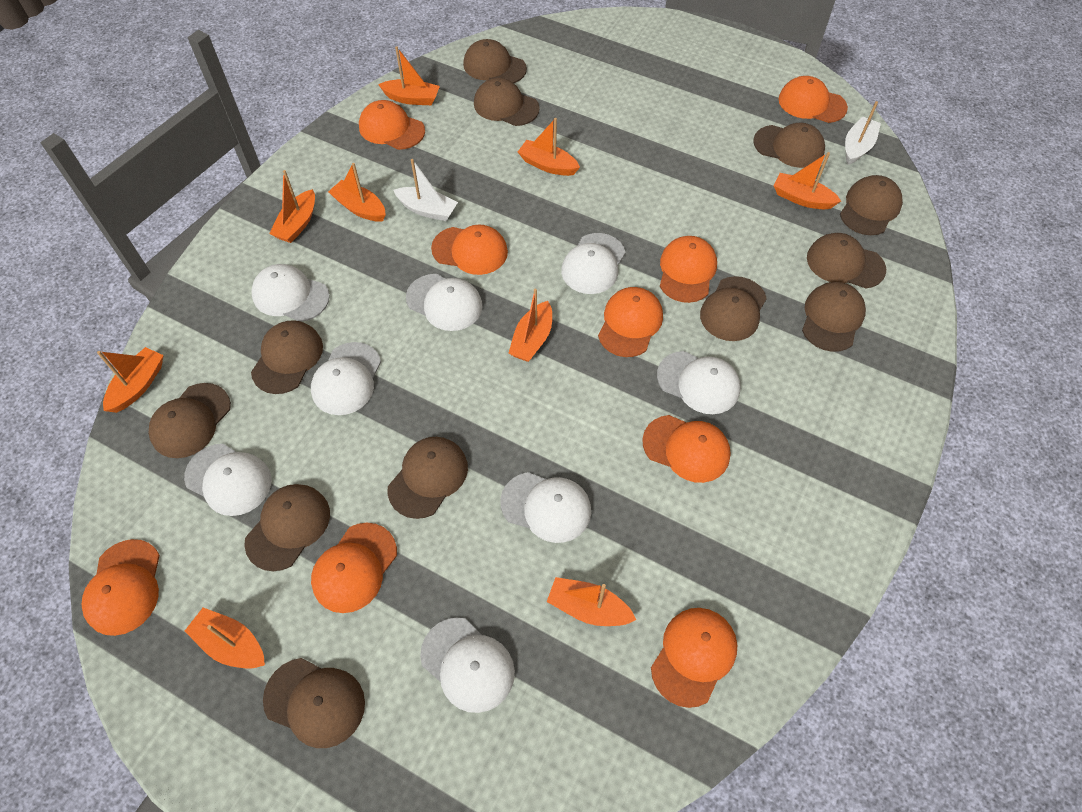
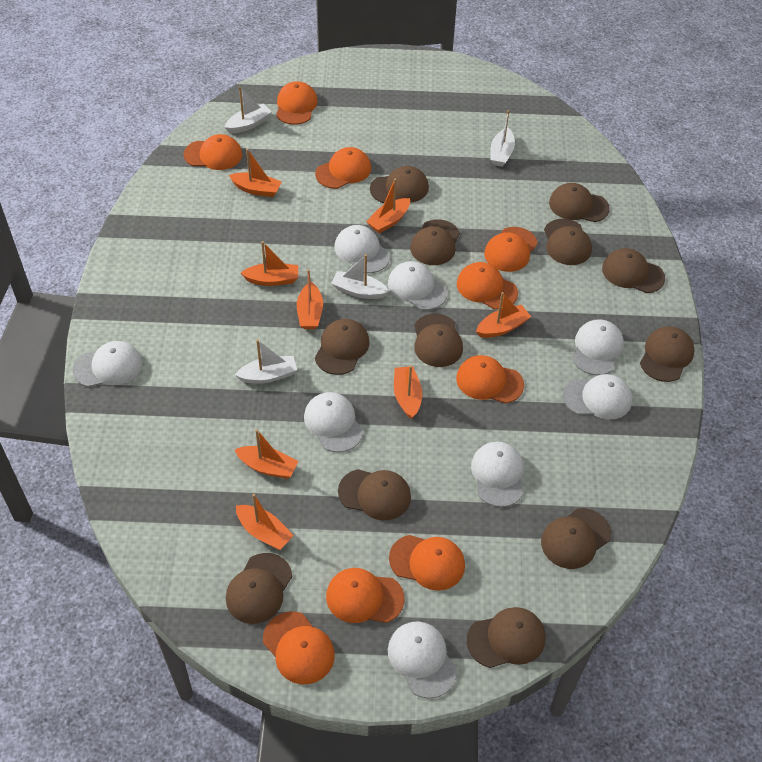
orange boat: 9 -> 8
white boat: 2 -> 4

